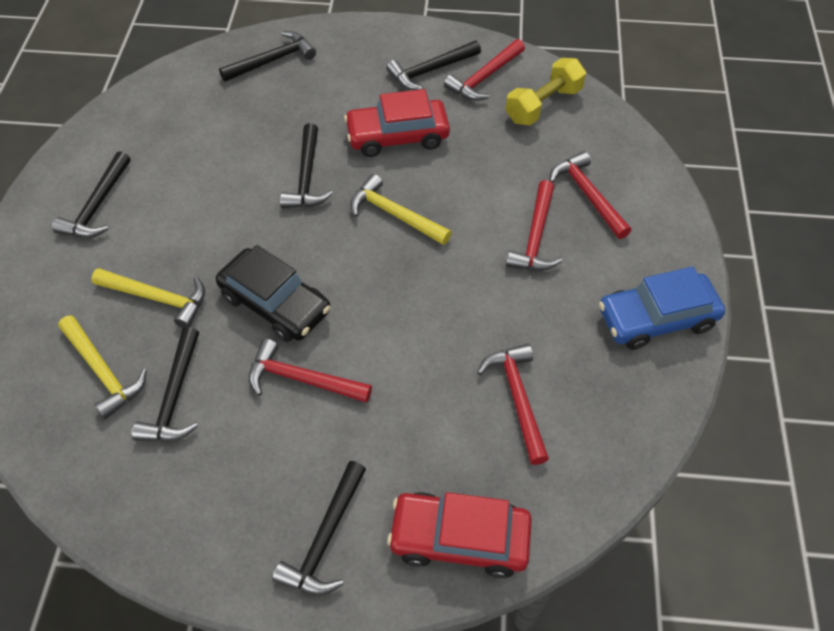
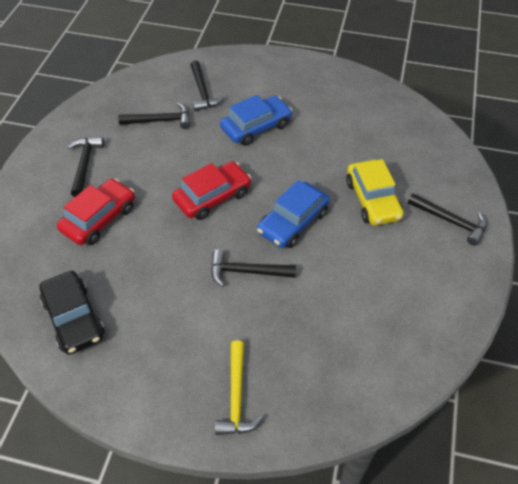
black hammer: 6 -> 5
blue car: 1 -> 2
red hammer: 5 -> 0
yellow car: 0 -> 1
yellow dumbbell: 1 -> 0
yellow hammer: 3 -> 1

